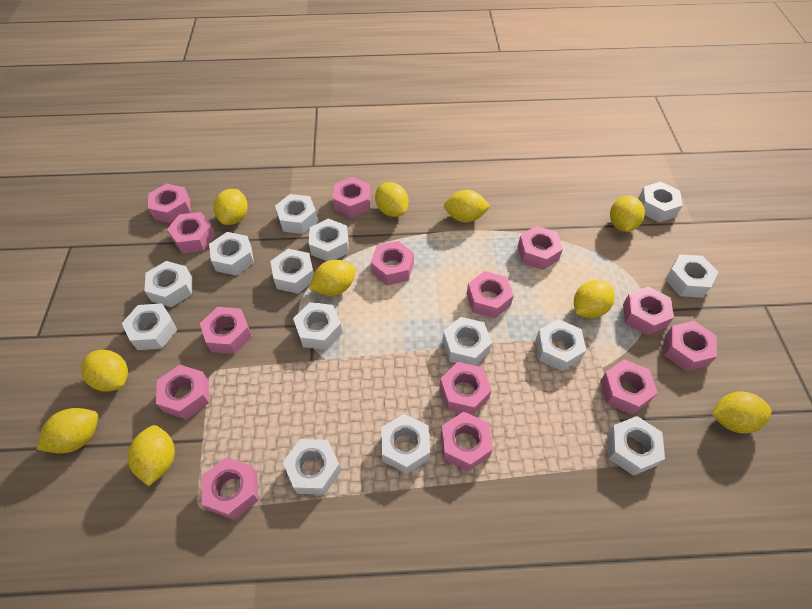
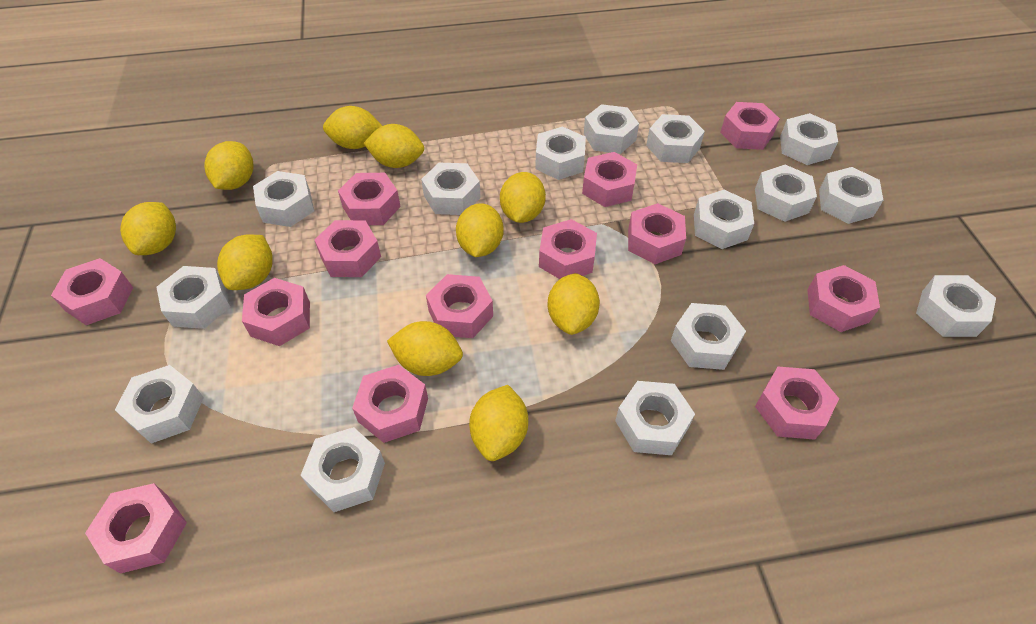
pink nut: 14 -> 13
white nut: 14 -> 15

